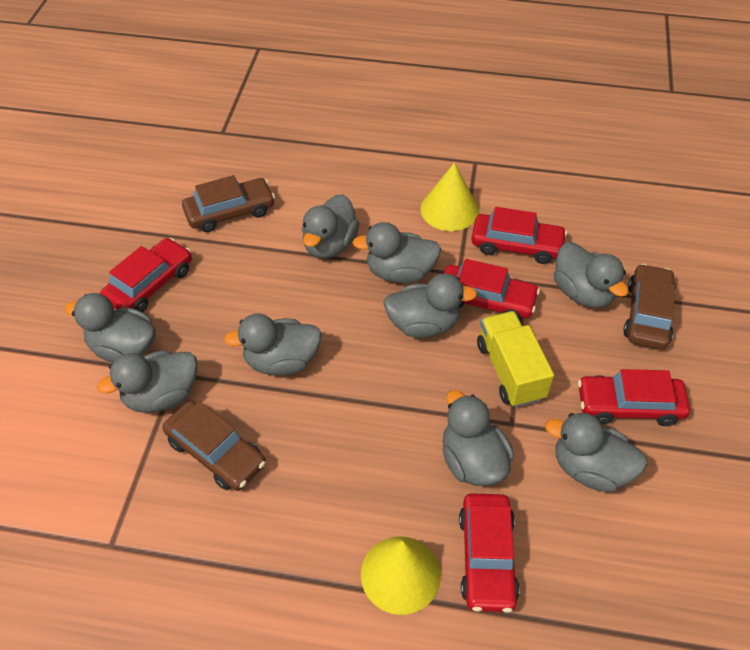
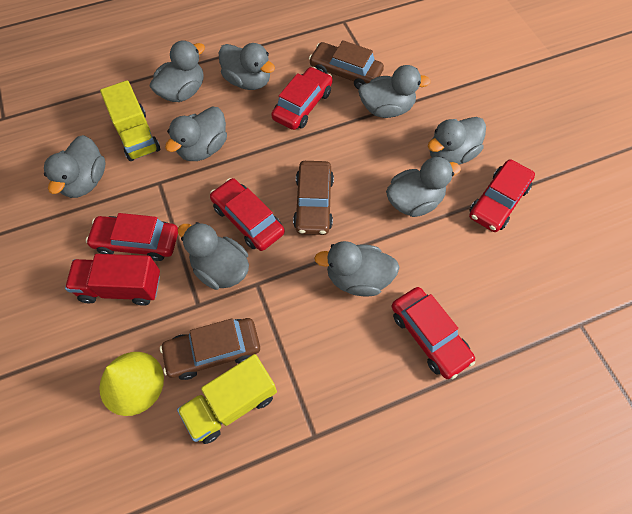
red truck: 0 -> 1
yellow cone: 2 -> 1
yellow truck: 1 -> 2

